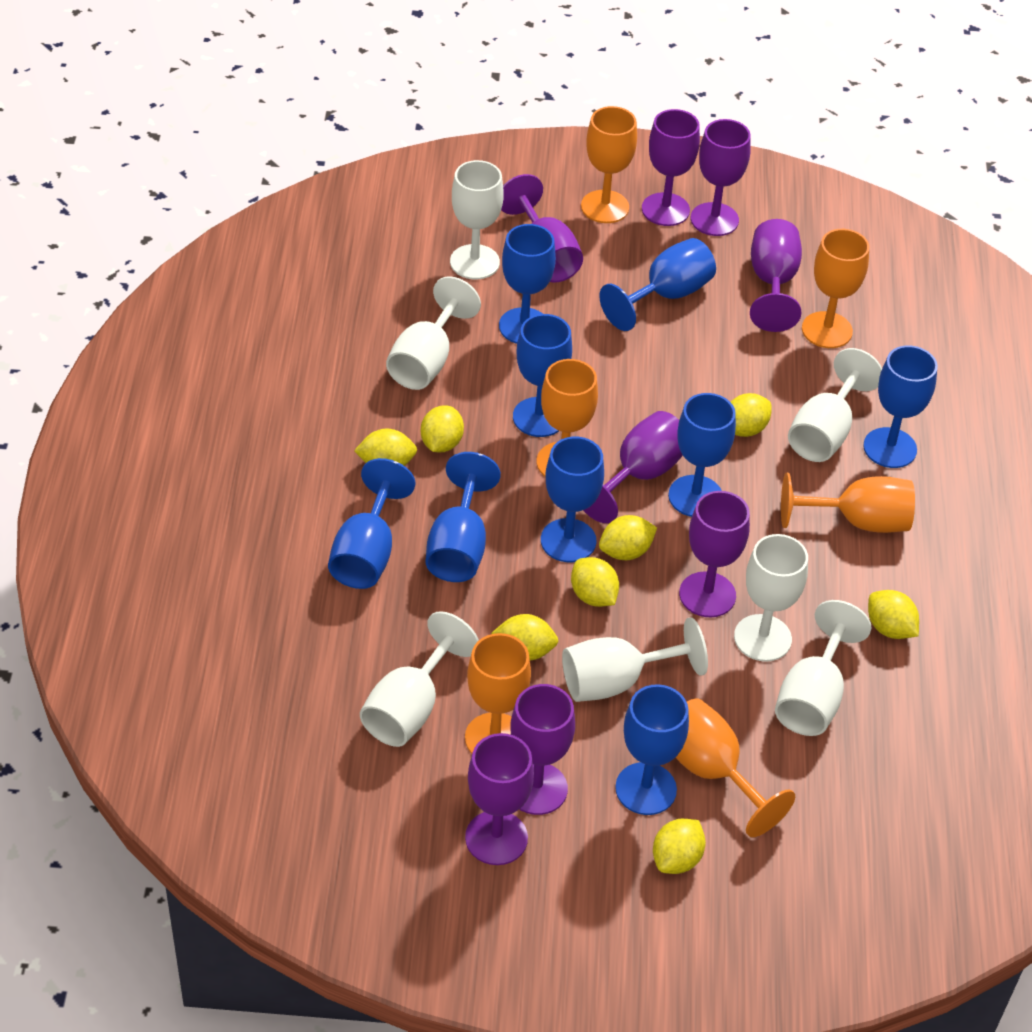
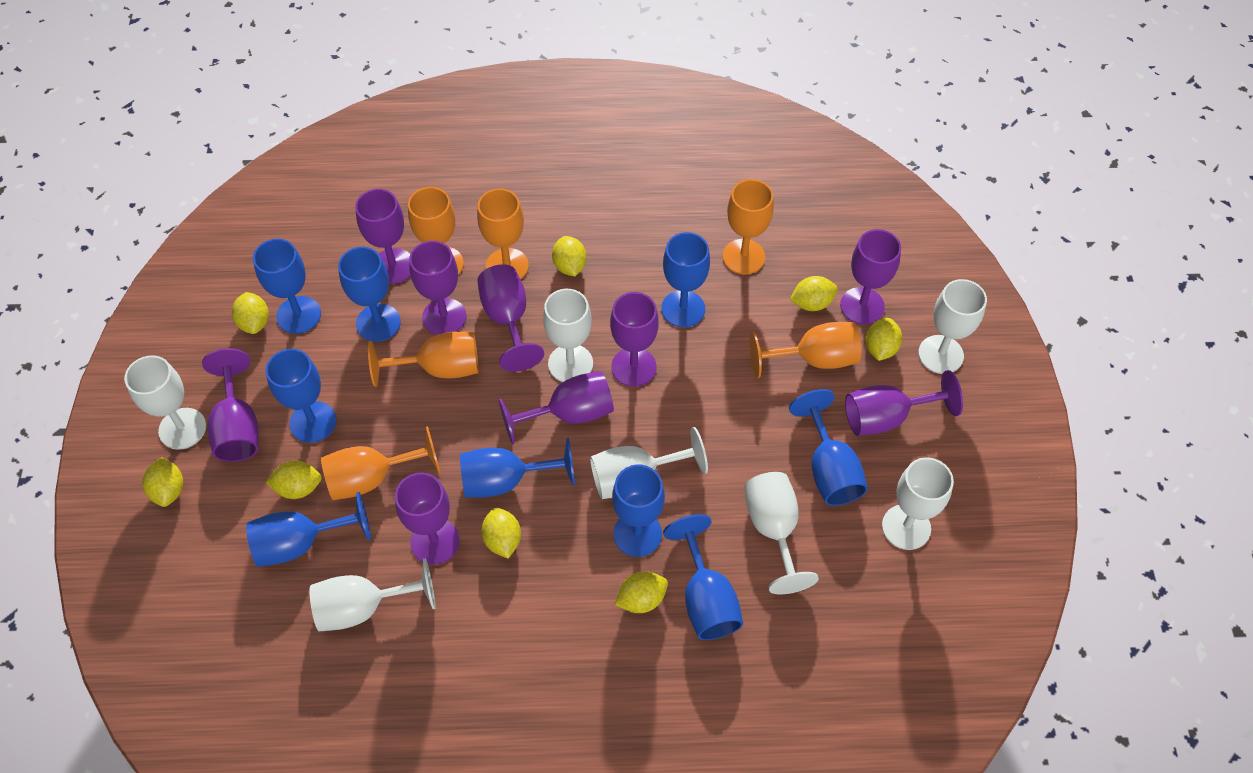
purple goblet: 8 -> 9

